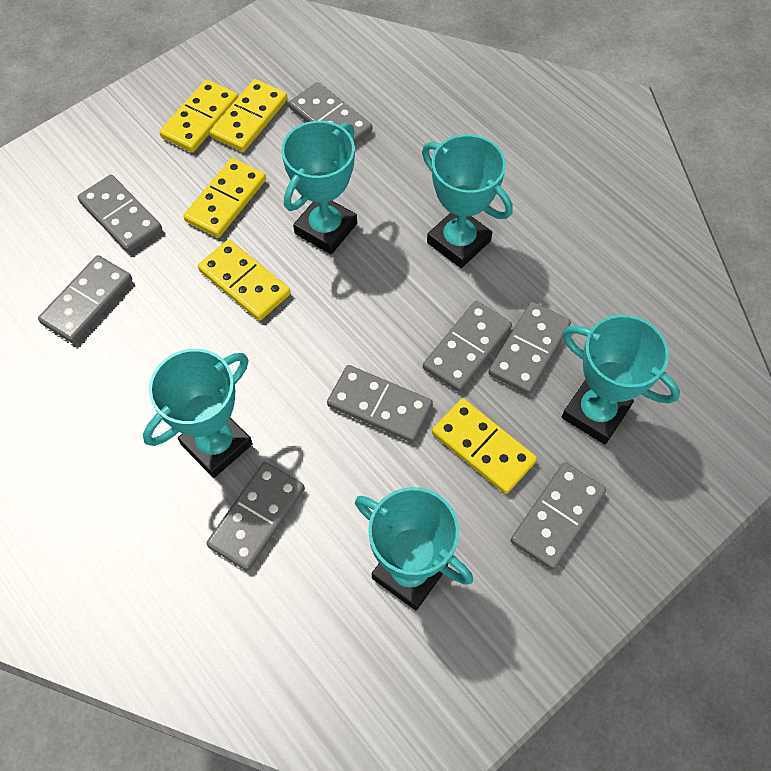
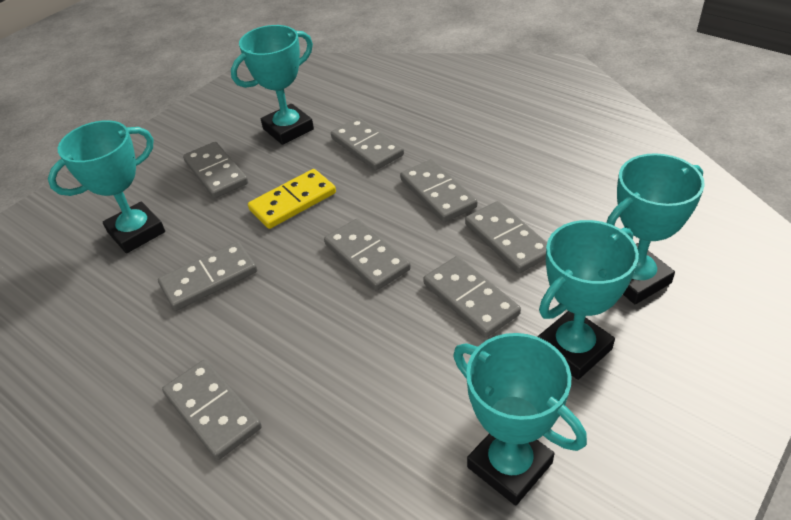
yellow domino: 5 -> 1

